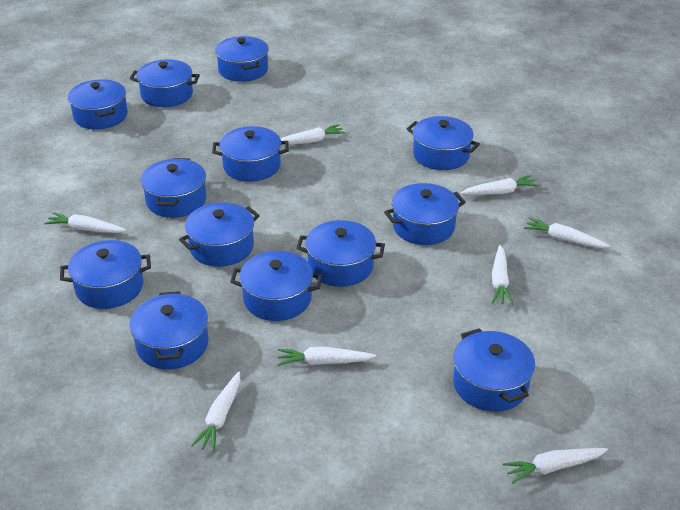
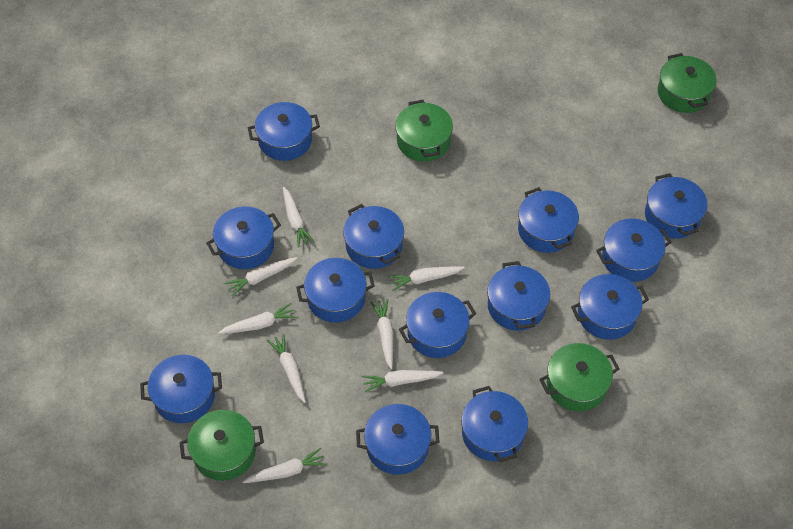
green pot: 0 -> 4

